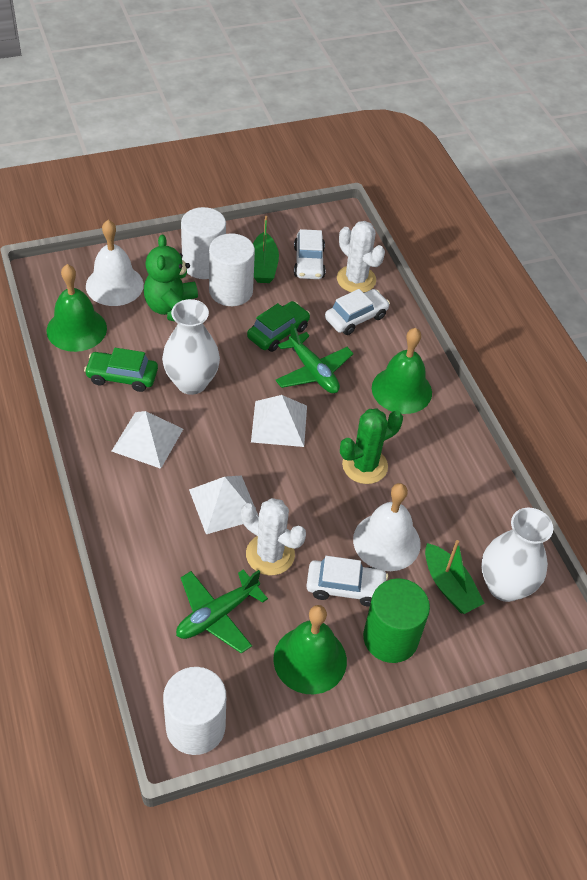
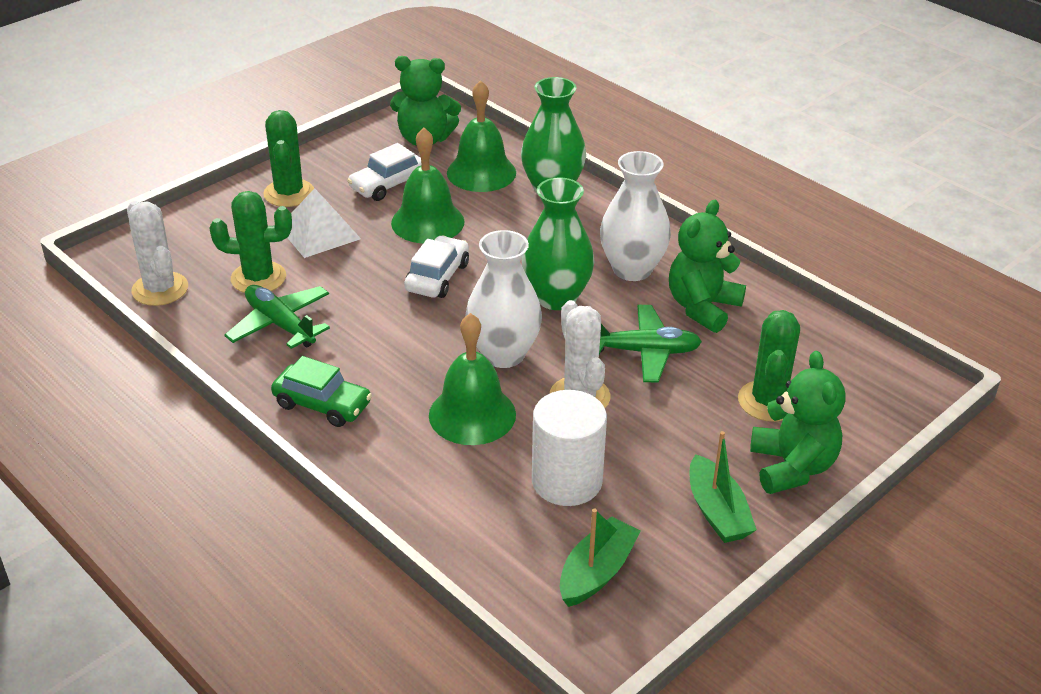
green cactus: 1 -> 3
green car: 2 -> 1
green cylinder: 1 -> 0
green teddy bear: 1 -> 3
green vase: 0 -> 2
white bell: 2 -> 0
white car: 3 -> 2
white cylinder: 3 -> 1
white pyramid: 3 -> 1

